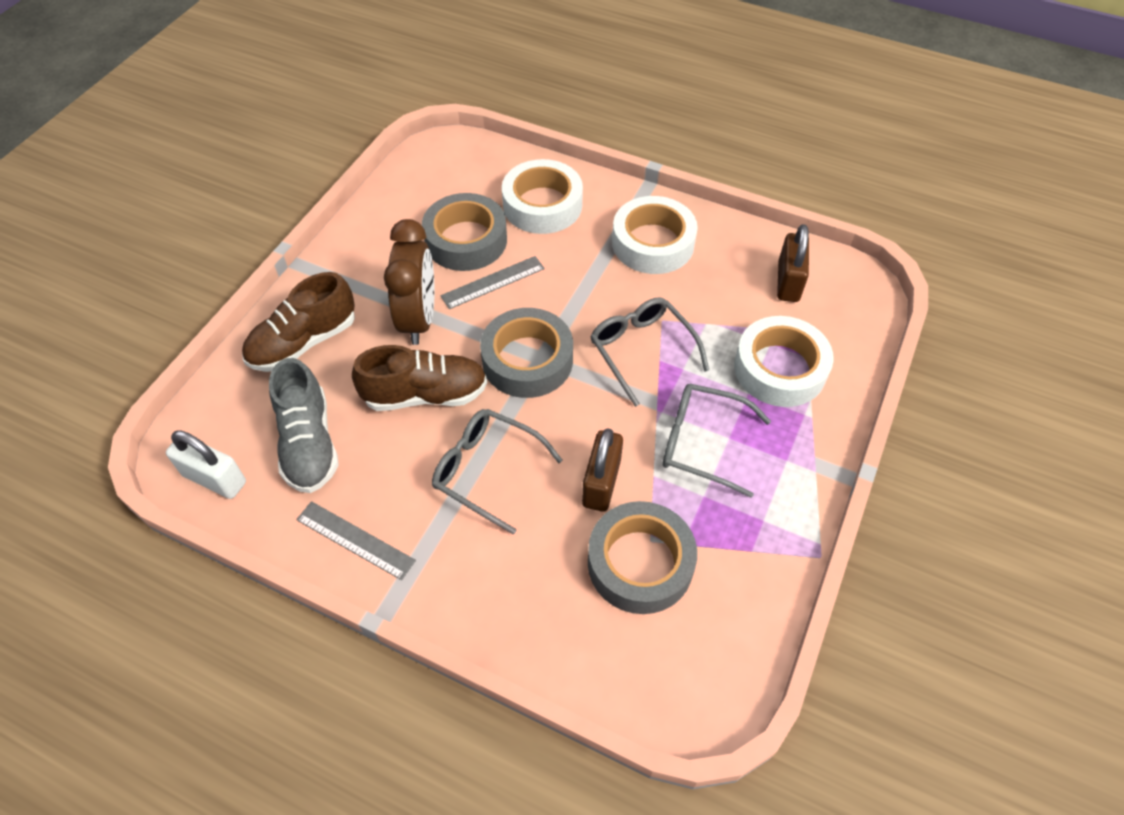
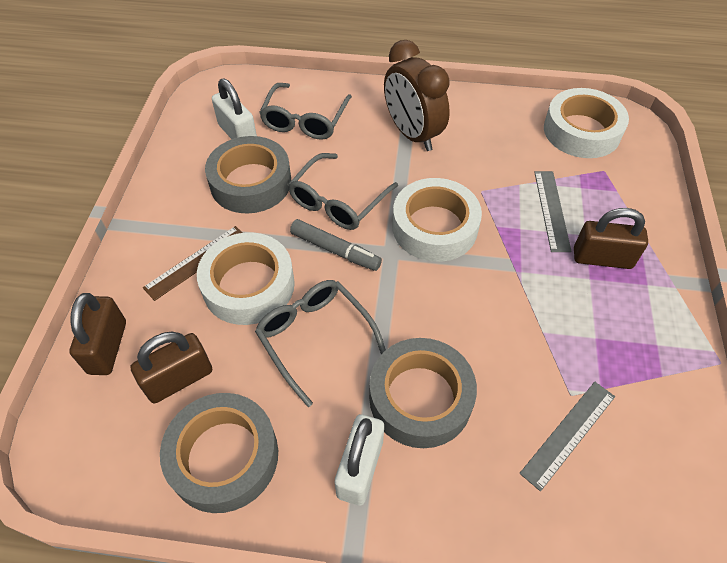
brown padlock: 2 -> 3
brown ruler: 0 -> 1
brown shoe: 2 -> 0
grey marker: 0 -> 1
grey shoe: 1 -> 0
white padlock: 1 -> 2

